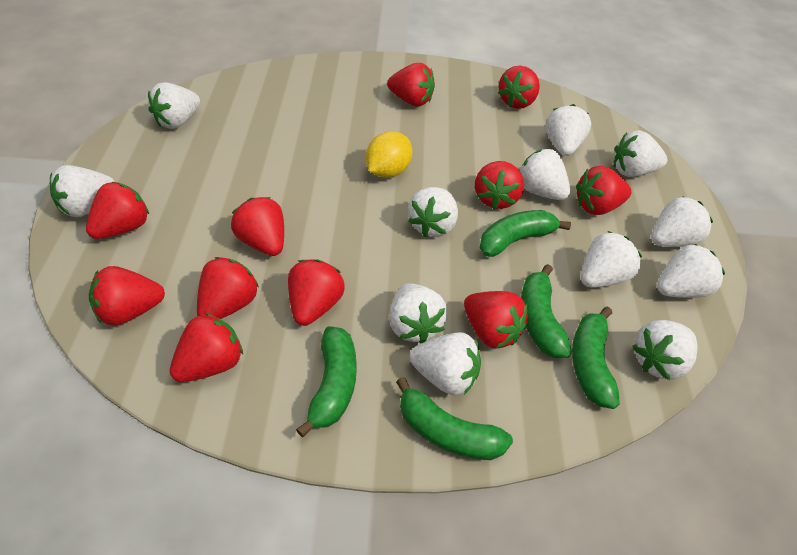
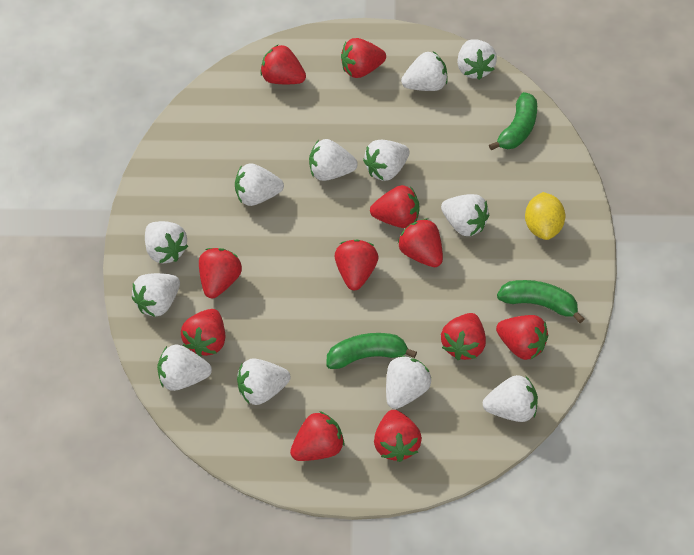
green banana: 5 -> 3

